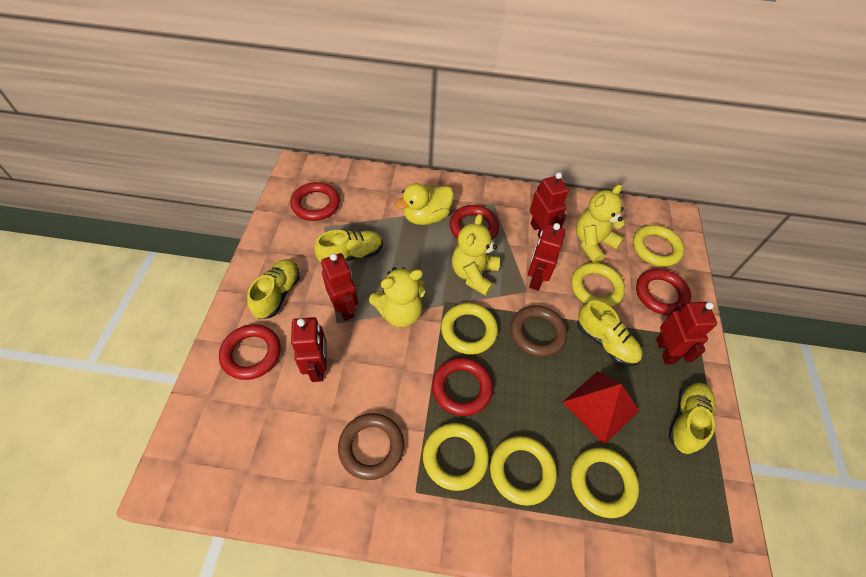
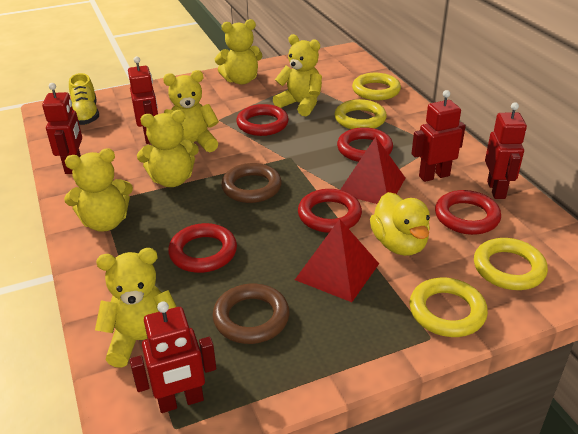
red pyramid: 1 -> 2
yellow ring: 6 -> 4
yellow shoe: 4 -> 1
yellow teddy bear: 3 -> 6

